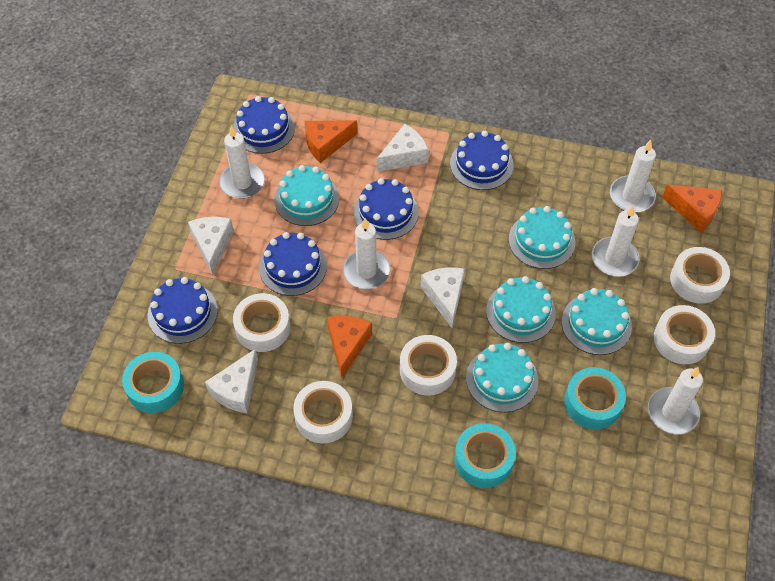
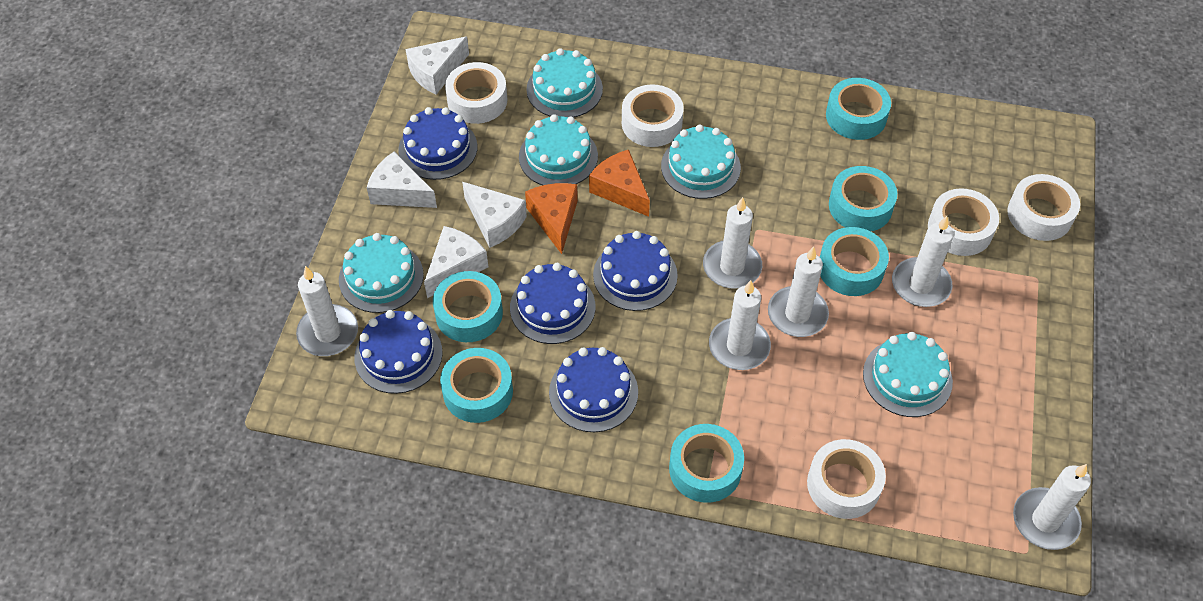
orange cheese: 3 -> 2
turquoise tape: 3 -> 6
white candle: 5 -> 6

